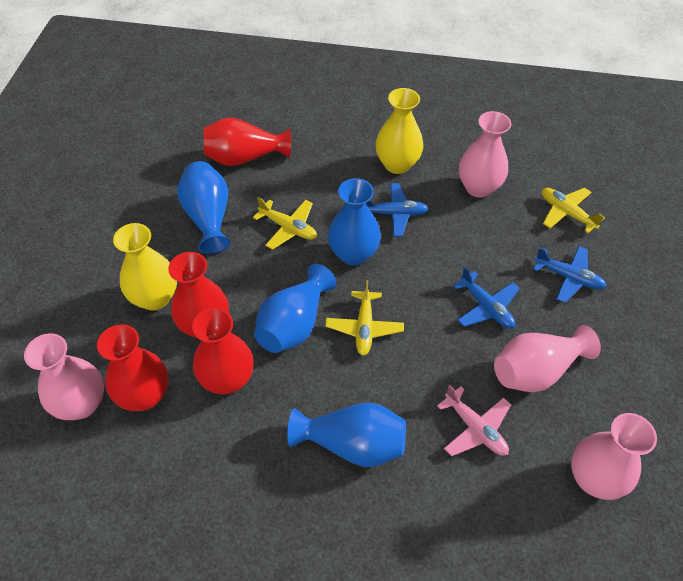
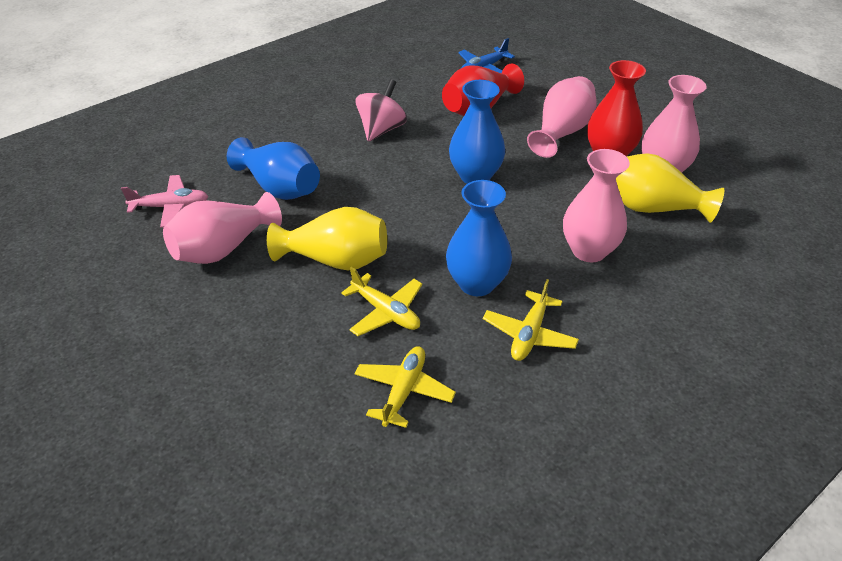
blue plane: 3 -> 1
blue vase: 4 -> 3
pink spinning top: 0 -> 1
red vase: 4 -> 2

